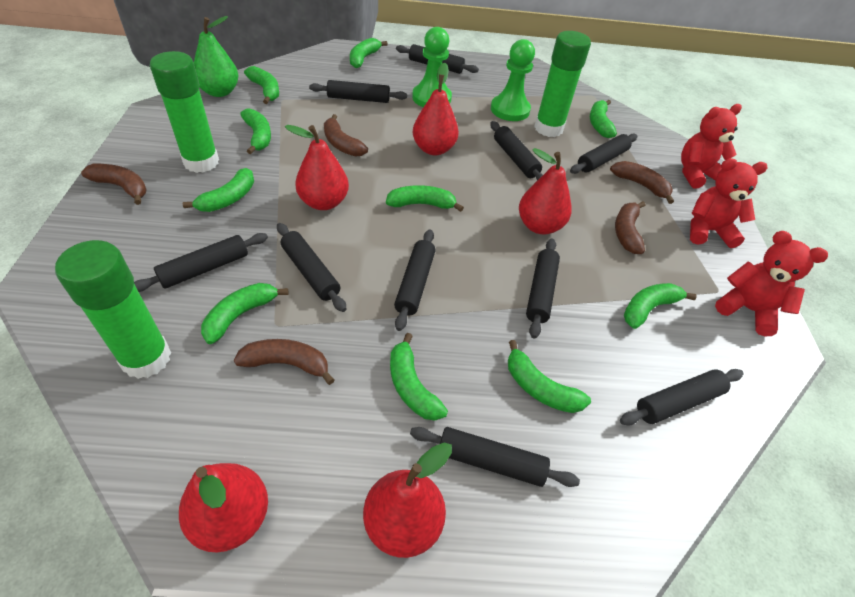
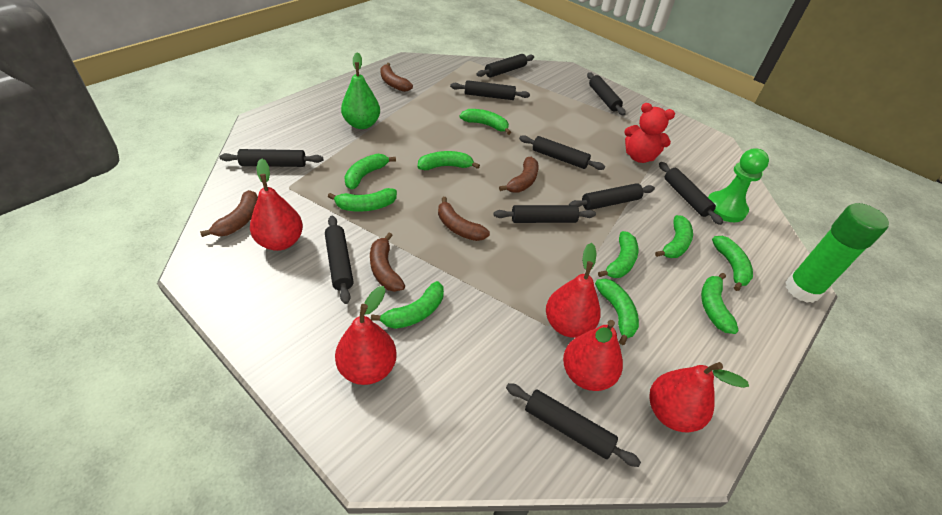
green glue stick: 3 -> 1
green pawn: 2 -> 1
red teddy bear: 3 -> 1

